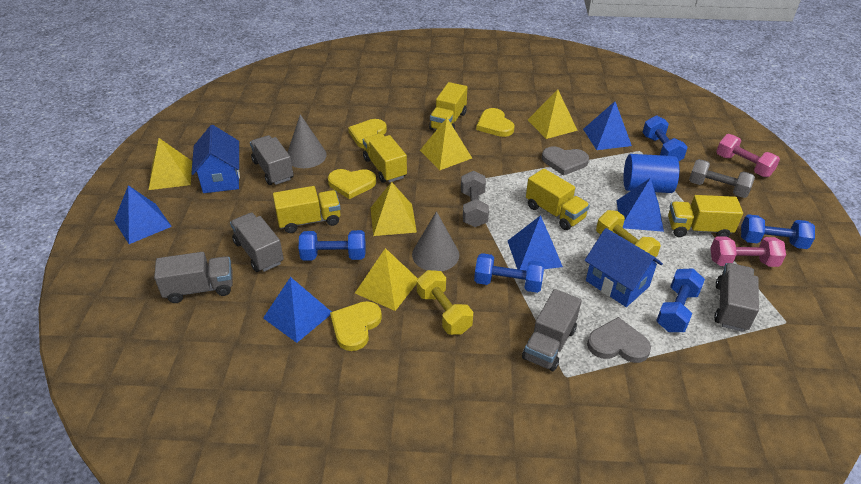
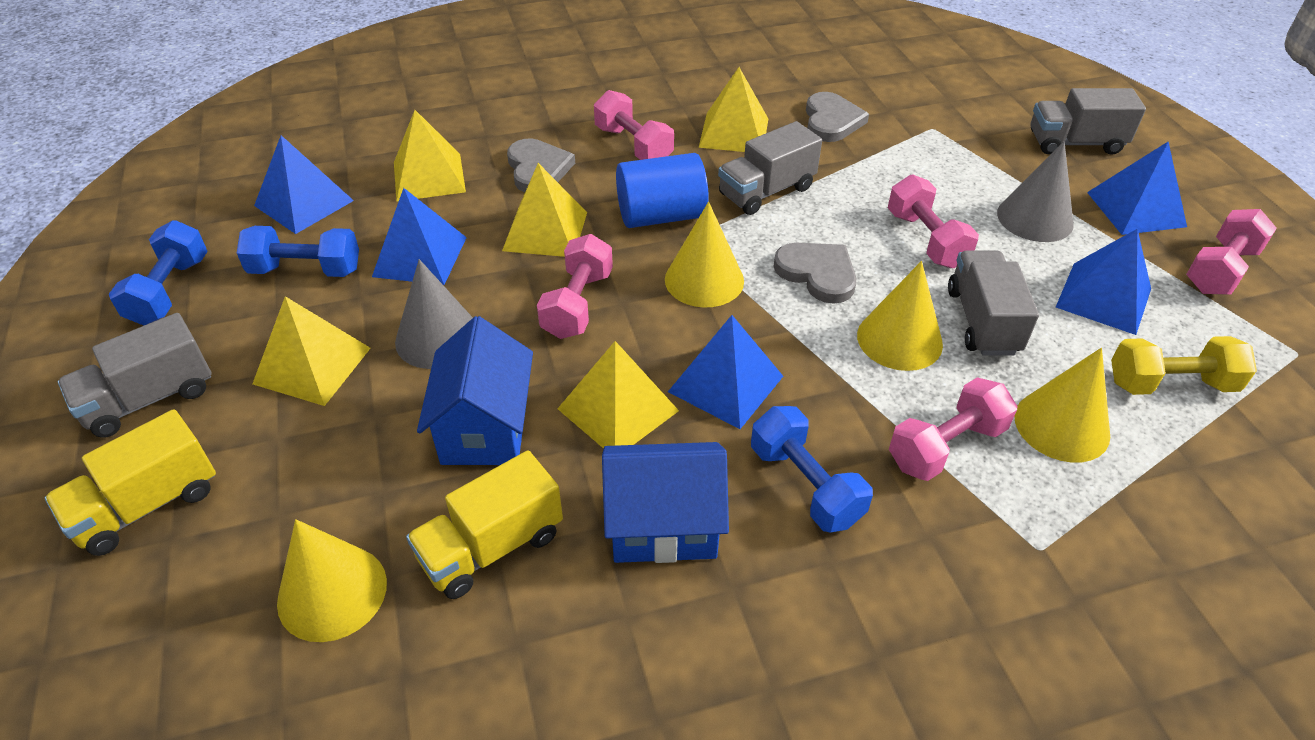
blue dumbbell: 5 -> 3
grey dumbbell: 2 -> 0
grey heart: 2 -> 3
grey truck: 5 -> 4
pink dumbbell: 2 -> 5
yellow cone: 0 -> 4
yellow dumbbell: 2 -> 1
yellow heart: 4 -> 0
yellow truck: 5 -> 2

